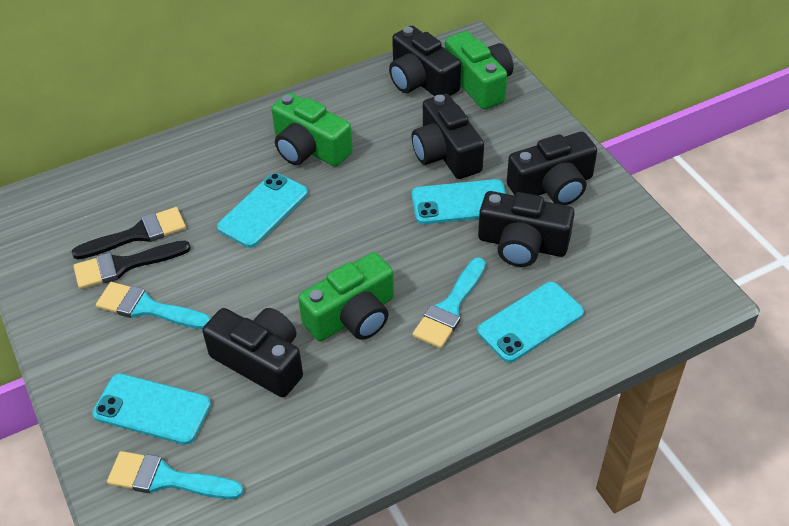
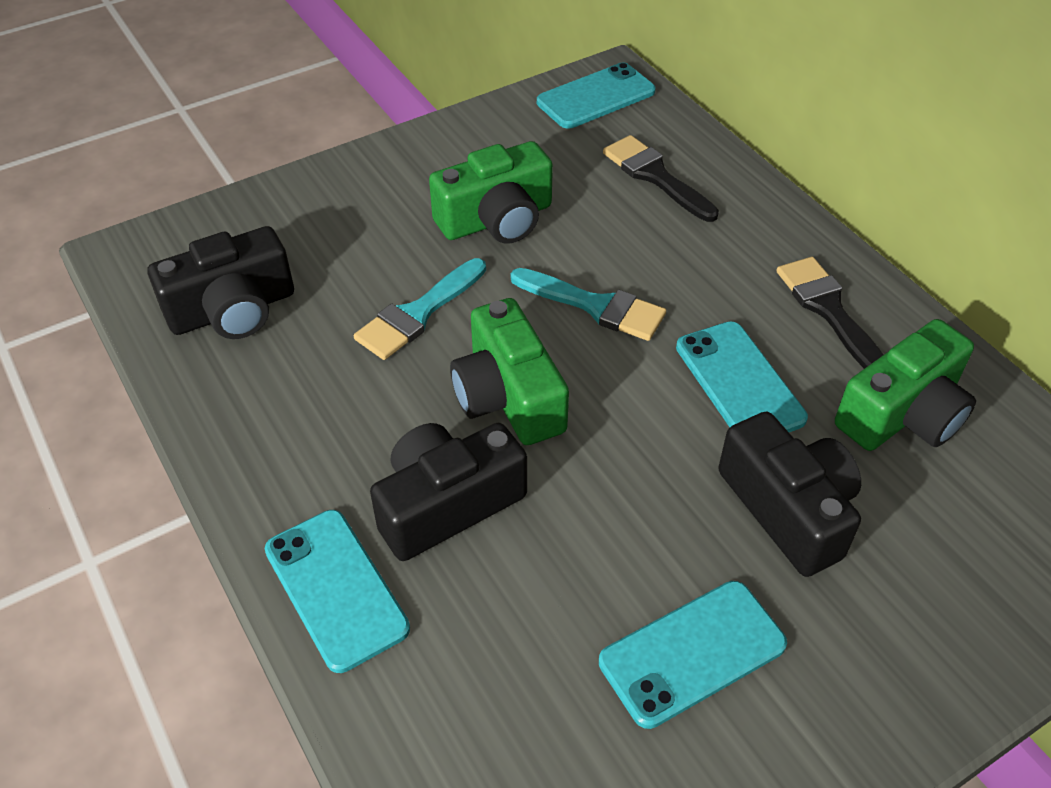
black camera: 5 -> 3
turquoise brush: 3 -> 2

